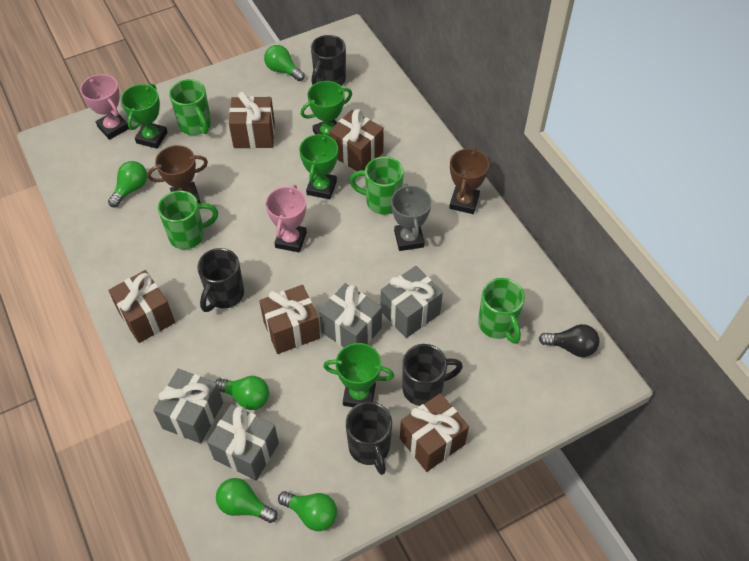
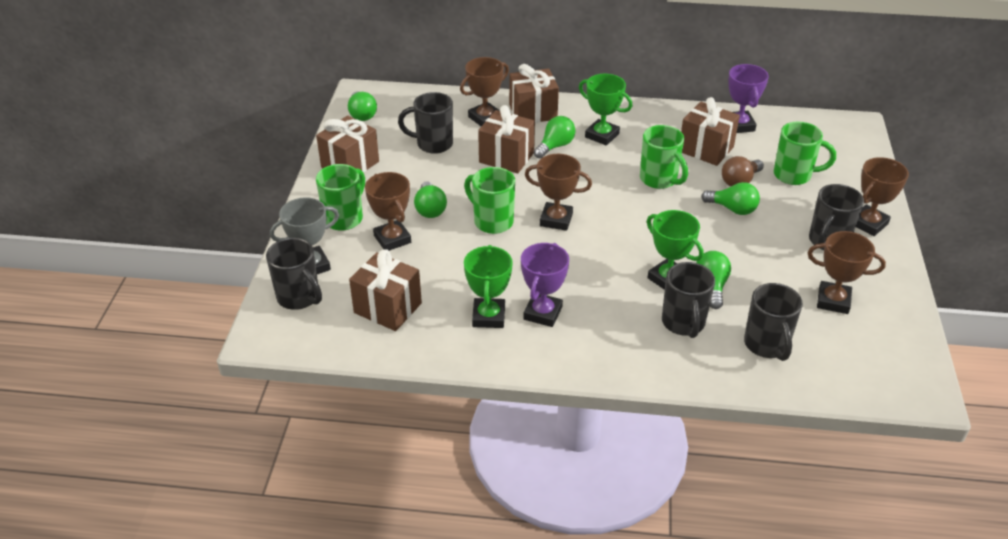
black light bulb: 1 -> 0
black mug: 4 -> 5
brown light bulb: 0 -> 1
brown trophy: 2 -> 5
green trophy: 4 -> 3
grey gift: 4 -> 0
pink trophy: 2 -> 0
purple trophy: 0 -> 2

